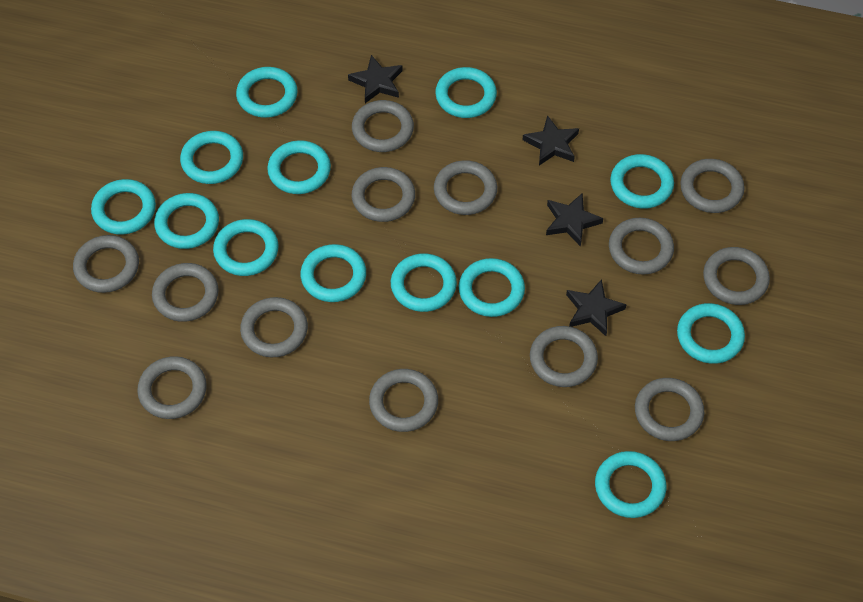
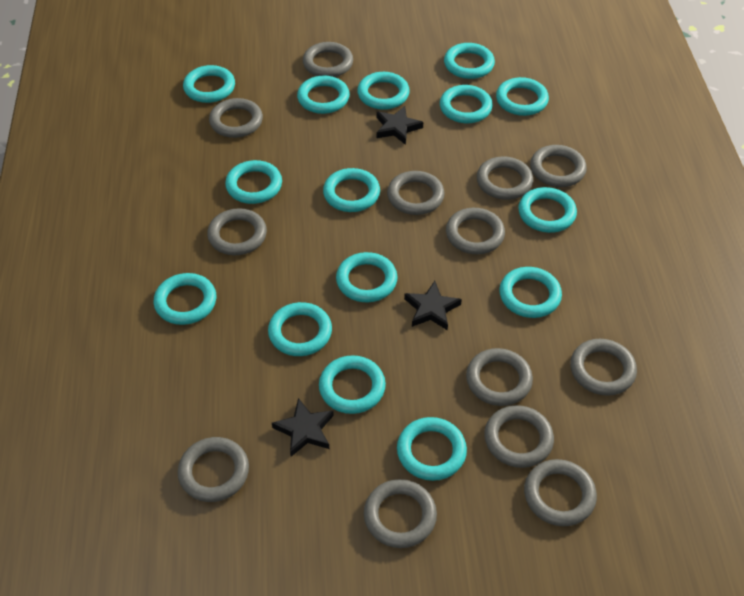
black star: 4 -> 3
turquoise ring: 13 -> 15

